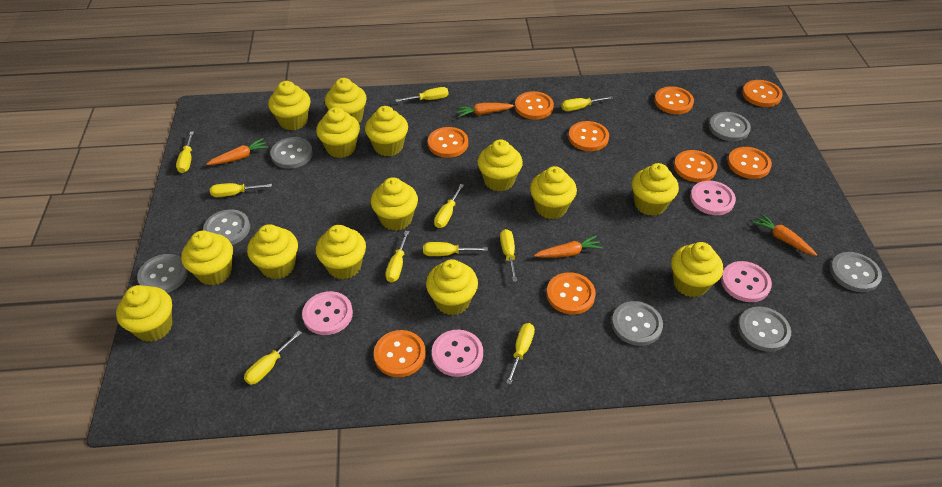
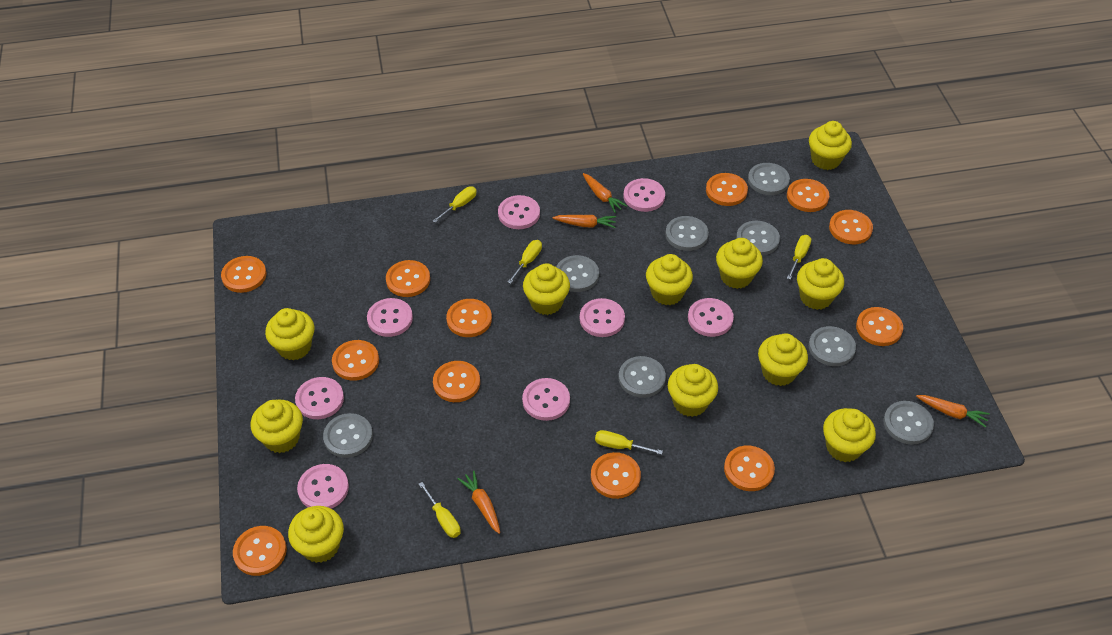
grey button: 7 -> 8
orange button: 9 -> 12
pink button: 4 -> 8
yellow cupcake: 14 -> 11
yellow screwdriver: 10 -> 5

